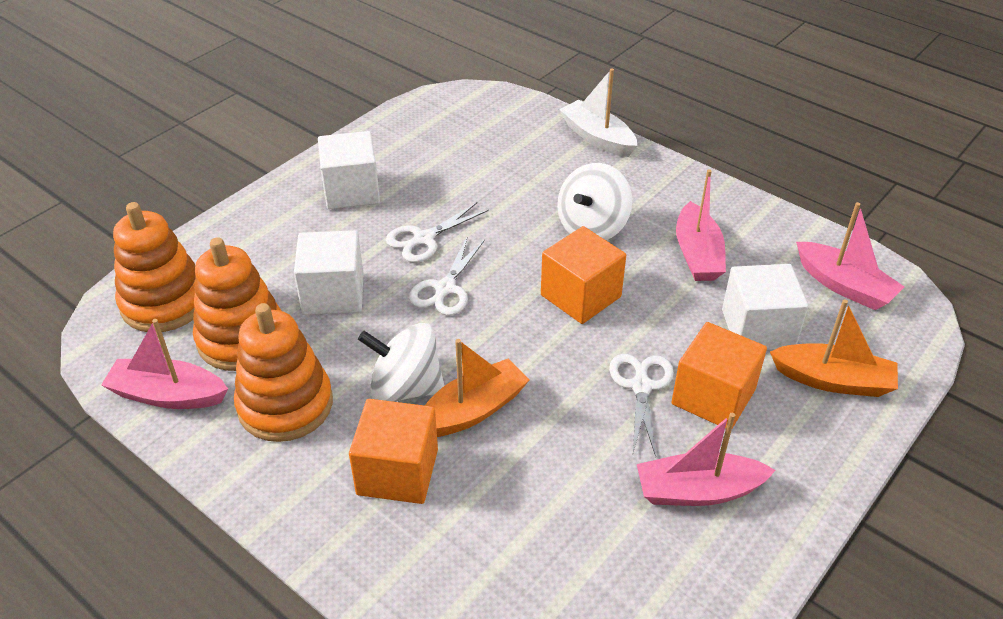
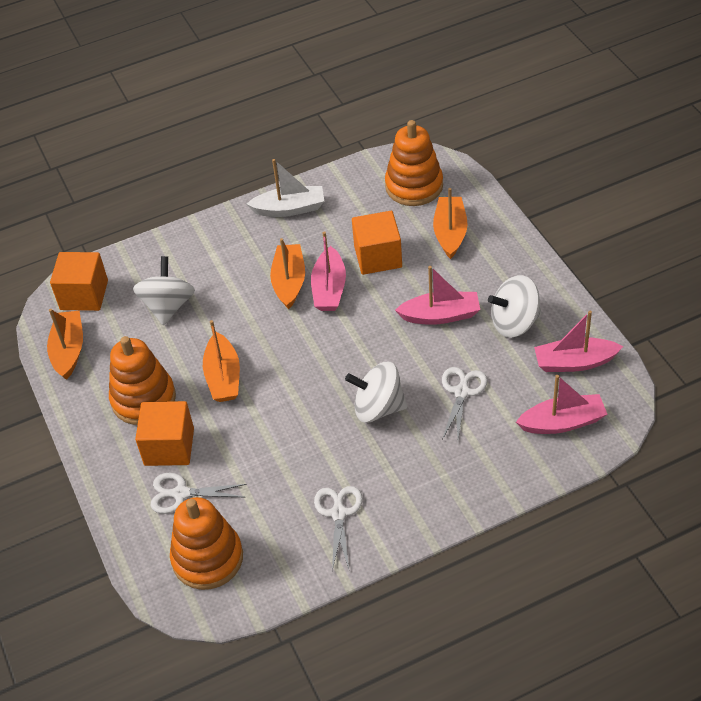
orange boat: 2 -> 4
white cube: 3 -> 0
white spinning top: 2 -> 3

